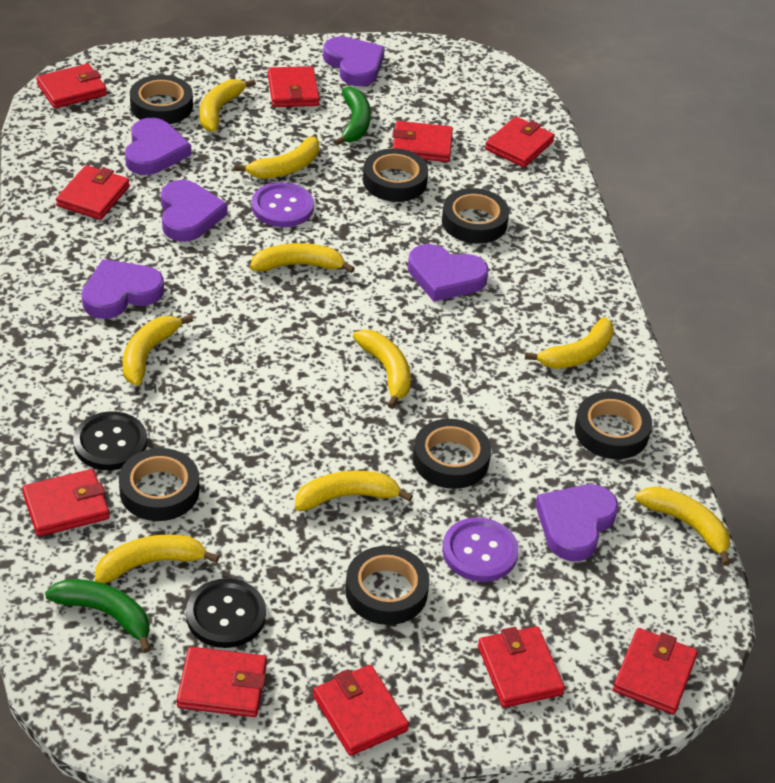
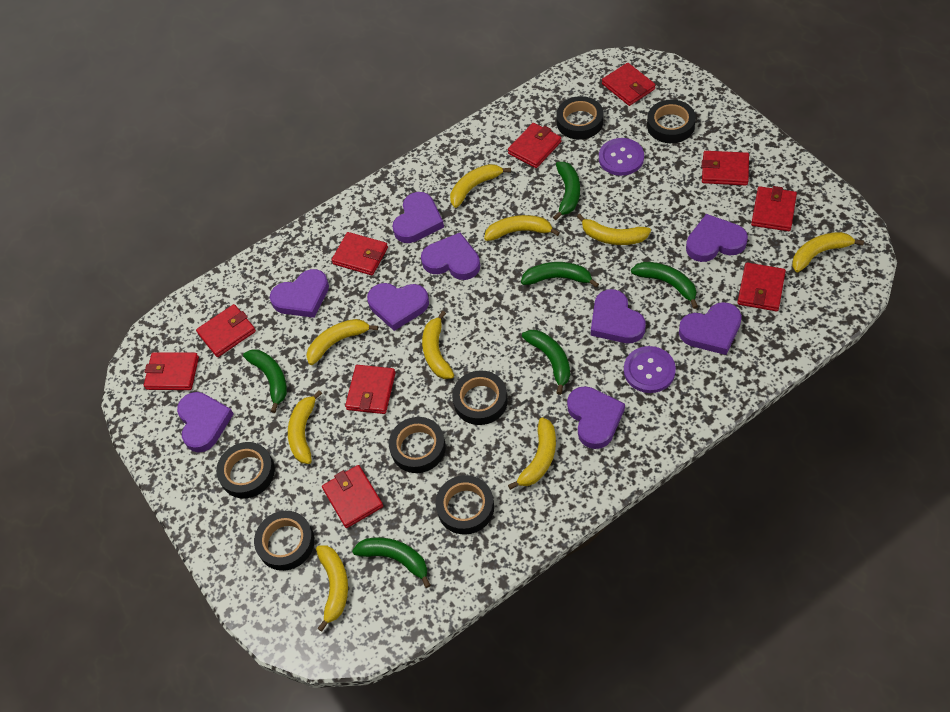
black button: 2 -> 0
green banana: 2 -> 6
purple heart: 6 -> 9

